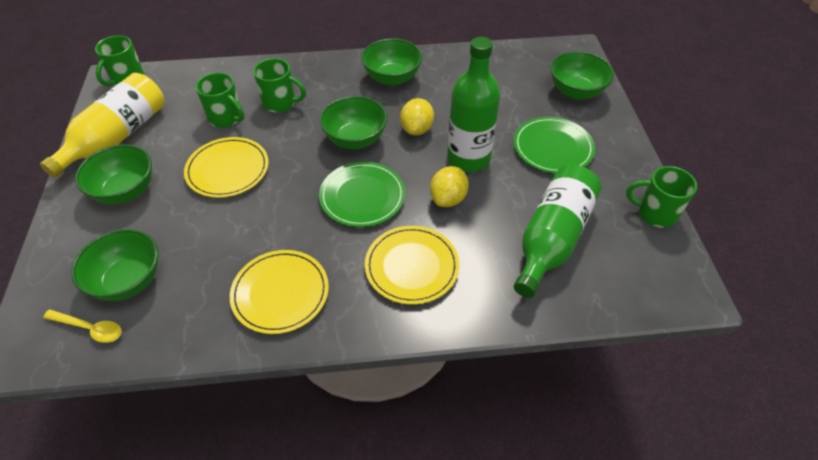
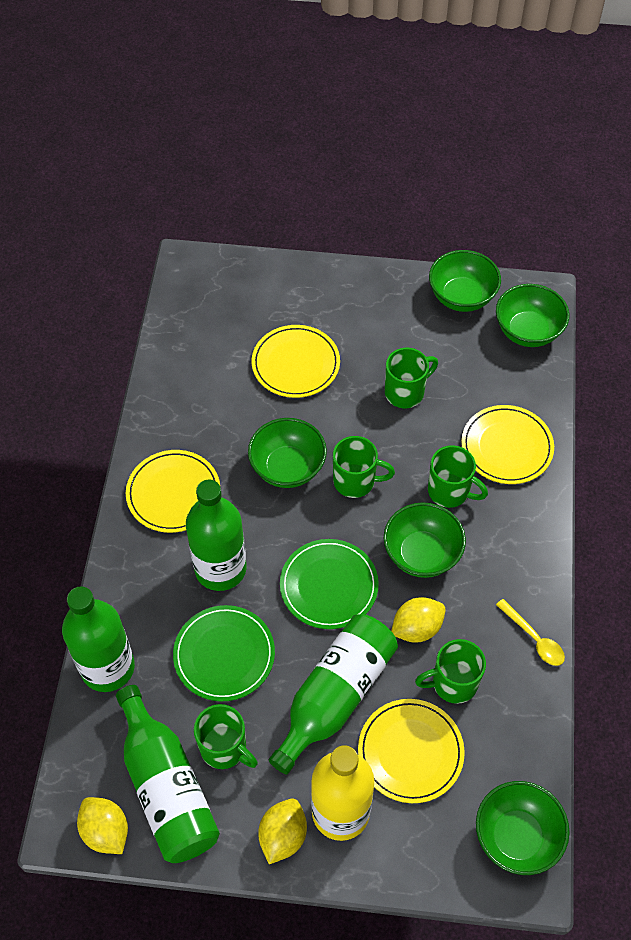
green bottle: 2 -> 4
green mug: 4 -> 5
yellow lemon: 2 -> 3
yellow plate: 3 -> 4

